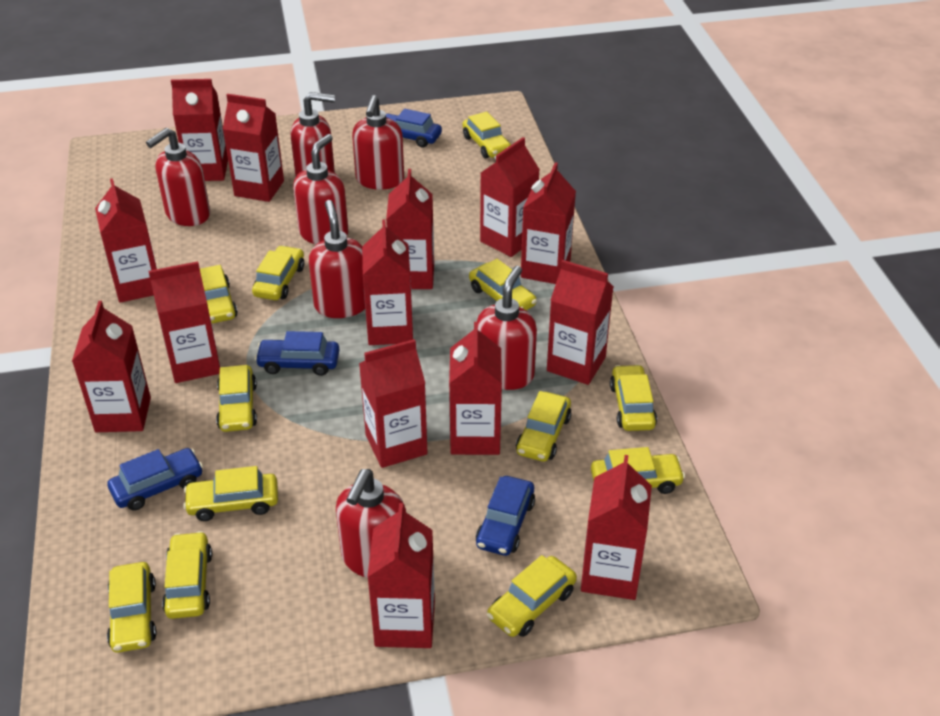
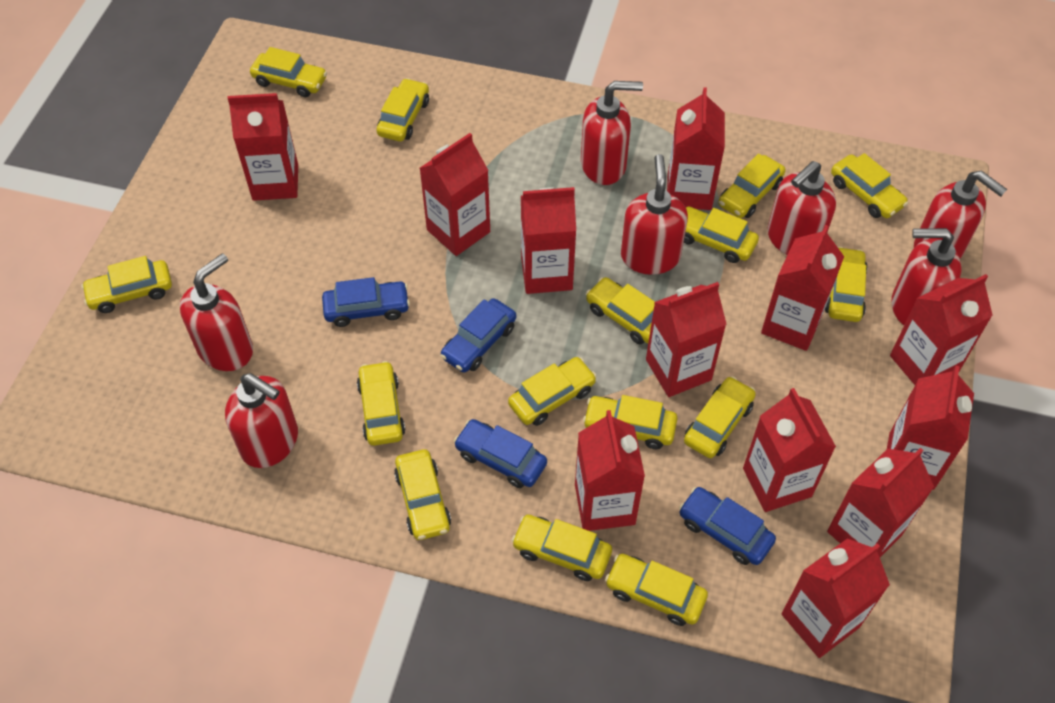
red carton: 14 -> 12
yellow car: 12 -> 15

